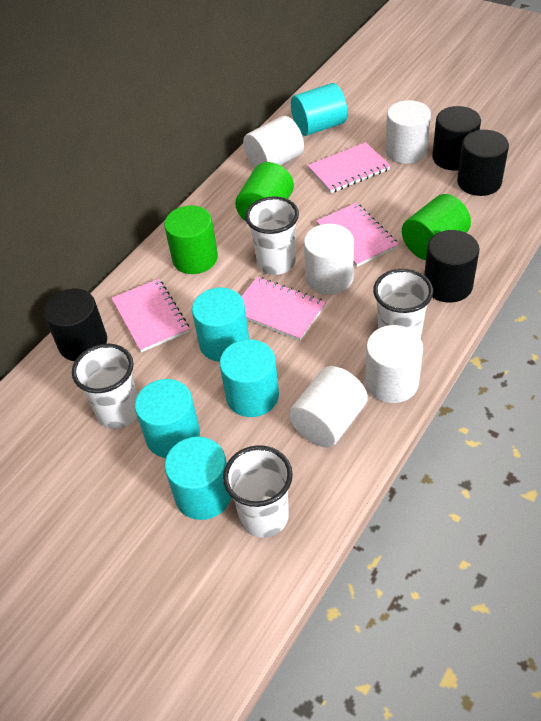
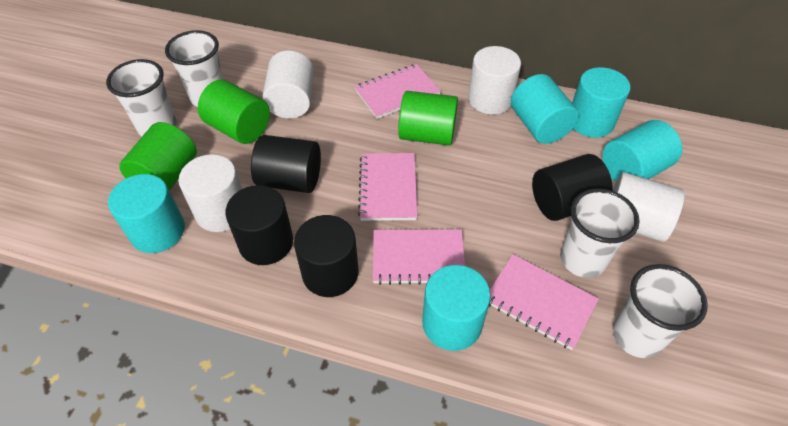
white cylinder: 5 -> 4

